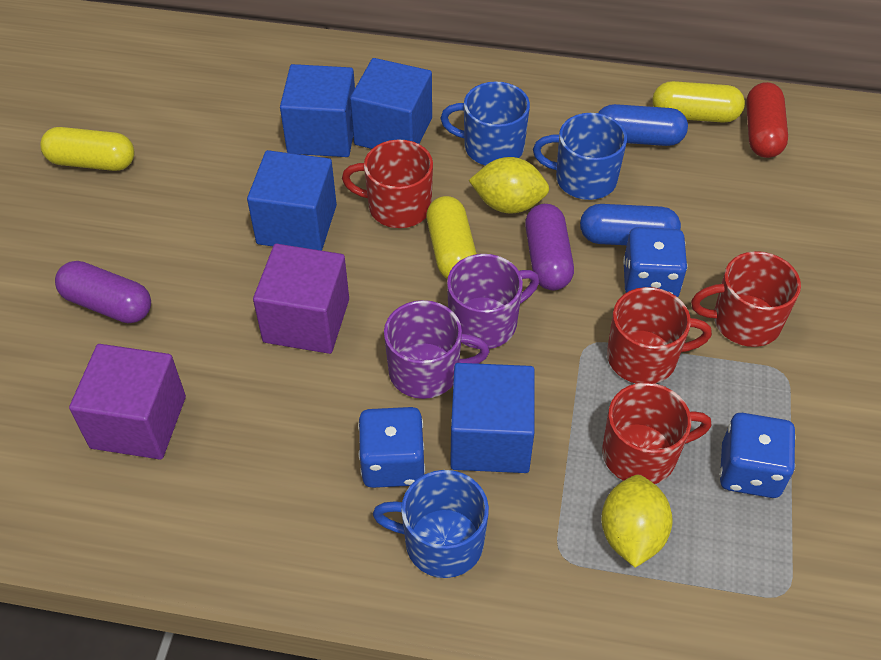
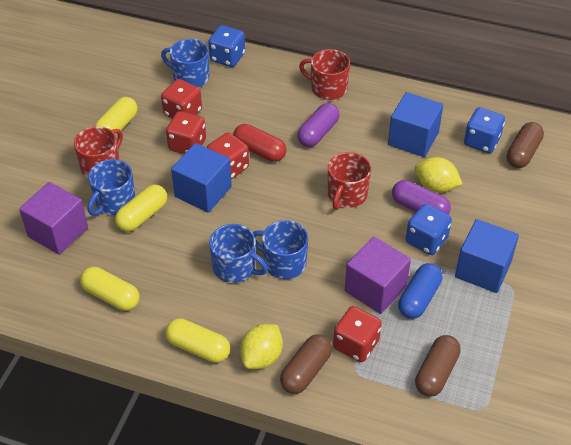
blue capsule: 2 -> 1
blue cube: 4 -> 3
blue mug: 3 -> 4
brown capsule: 0 -> 3
purple mug: 2 -> 0
red dice: 0 -> 4
red mug: 4 -> 3
yellow capsule: 3 -> 4

